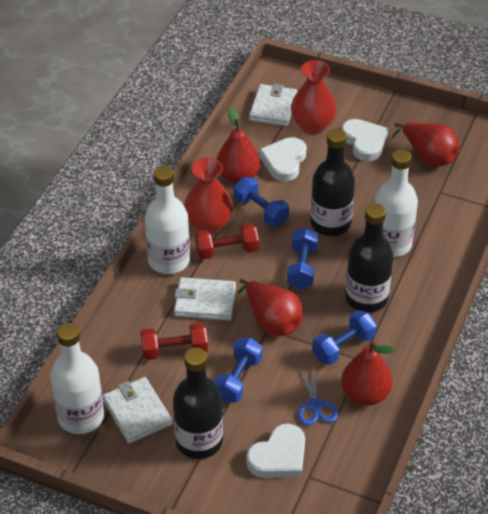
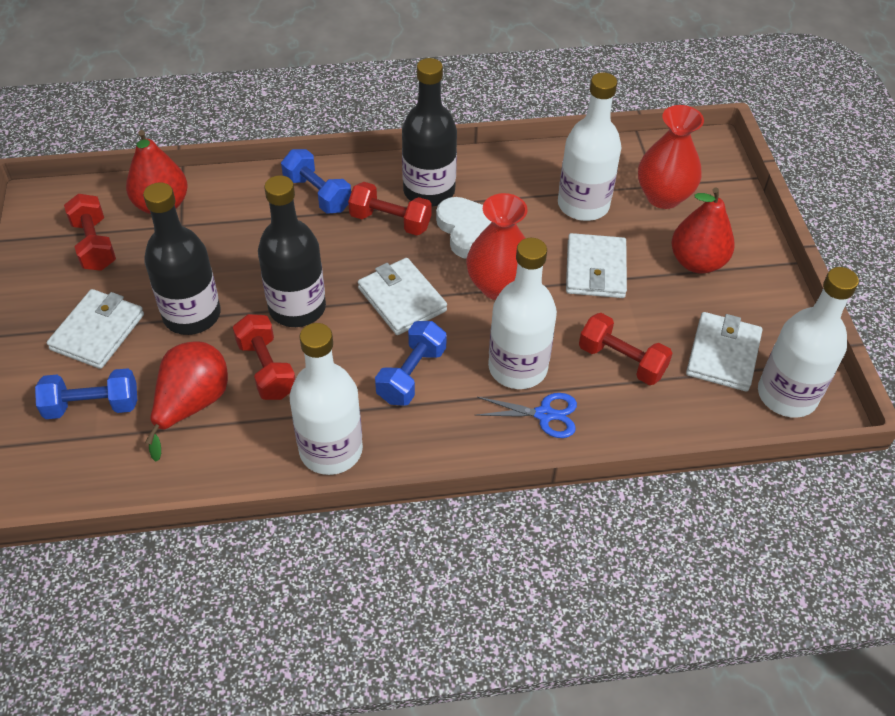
blue dumbbell: 4 -> 3
red dumbbell: 2 -> 4
red pear: 4 -> 3
white bottle: 3 -> 4
white heart: 3 -> 1
white wallet: 3 -> 4

